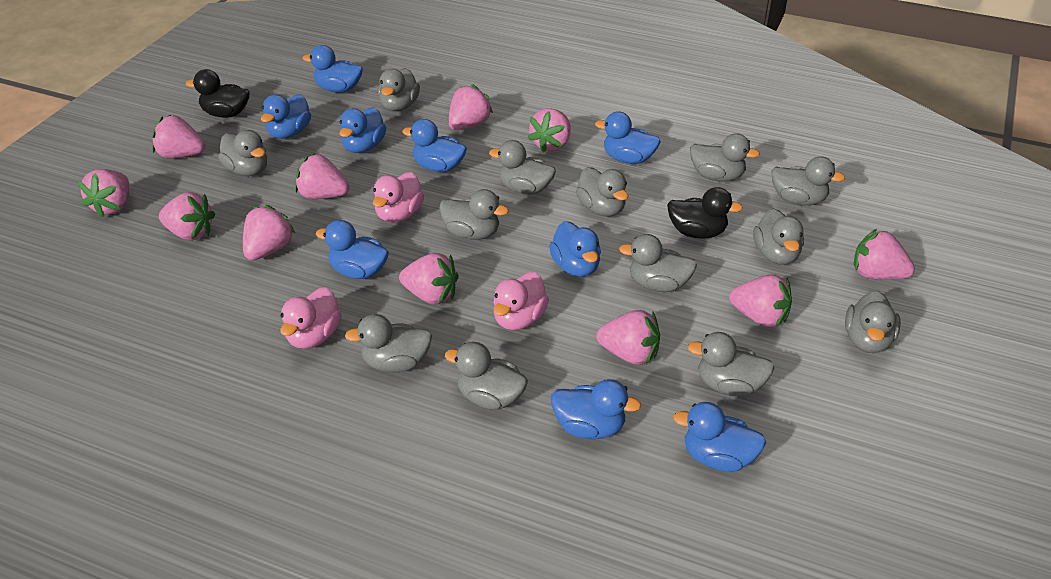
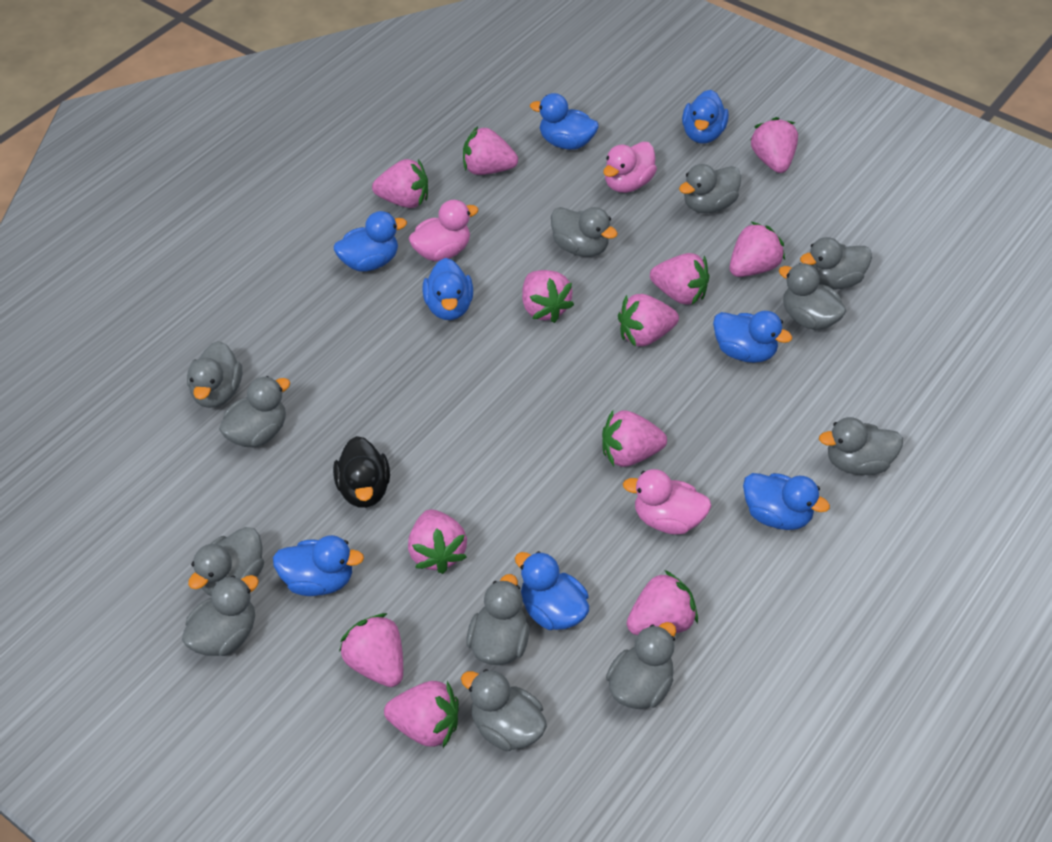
black duck: 2 -> 1
blue duck: 9 -> 8
grey duck: 13 -> 12
pink strawberry: 11 -> 12

